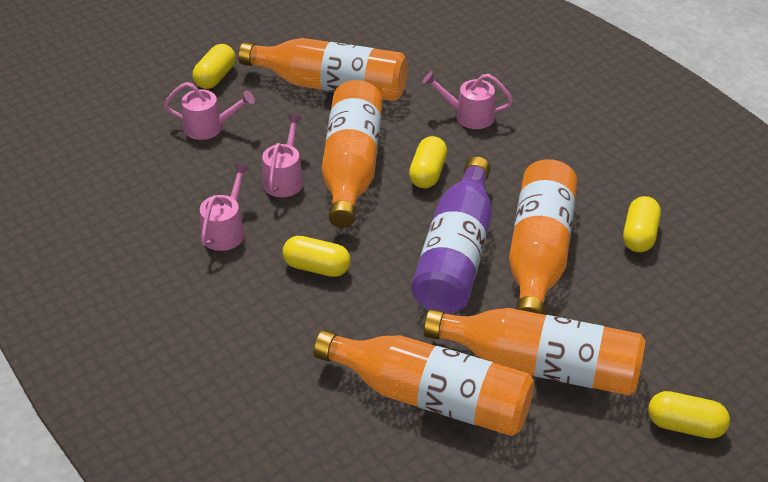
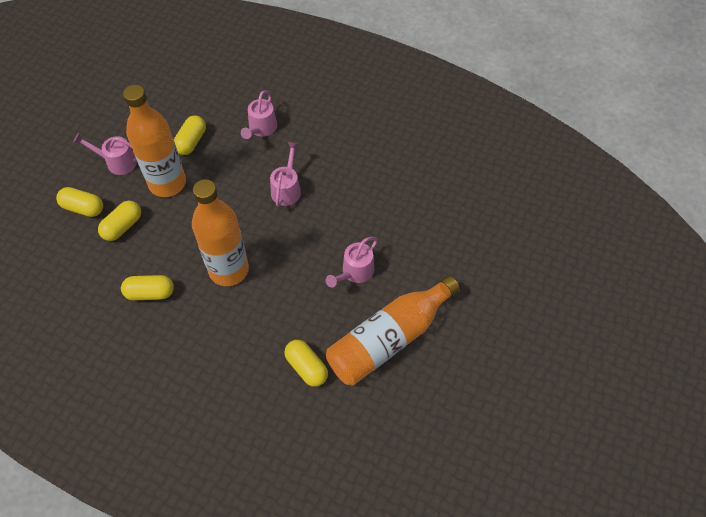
orange bottle: 5 -> 3
purple bottle: 1 -> 0

